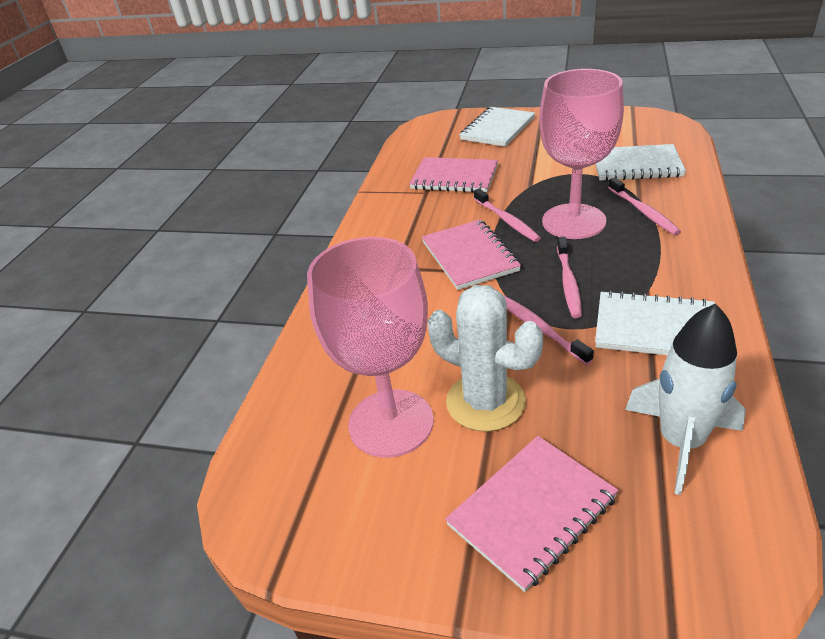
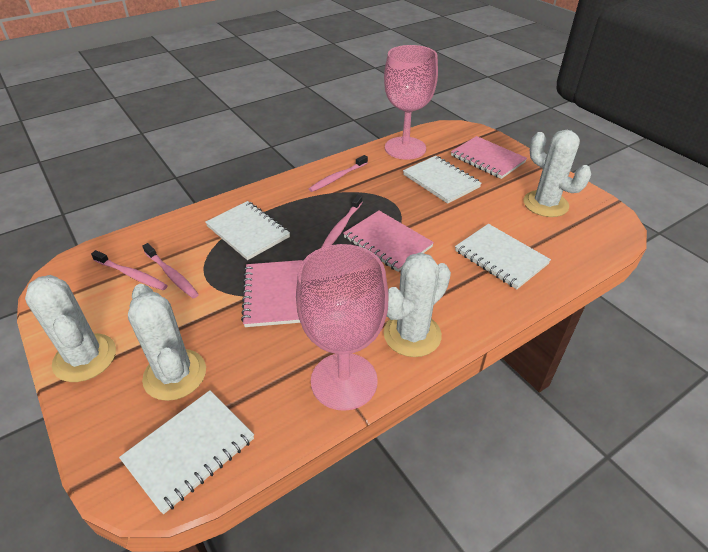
white cactus: 1 -> 4
white notebook: 3 -> 4
white rocket: 1 -> 0

